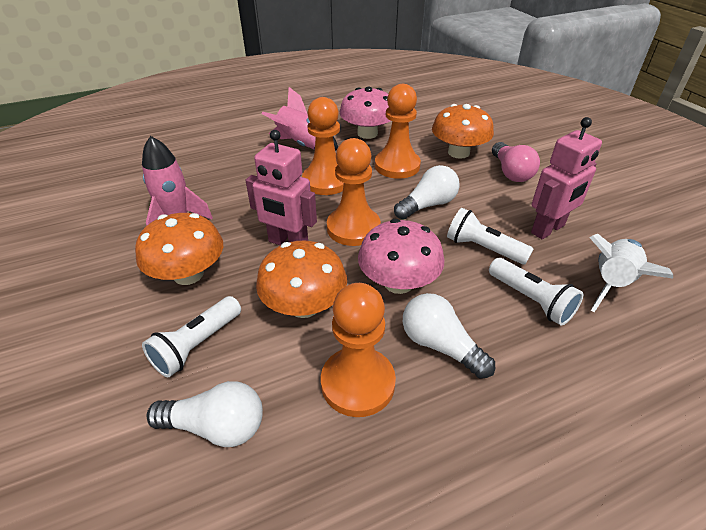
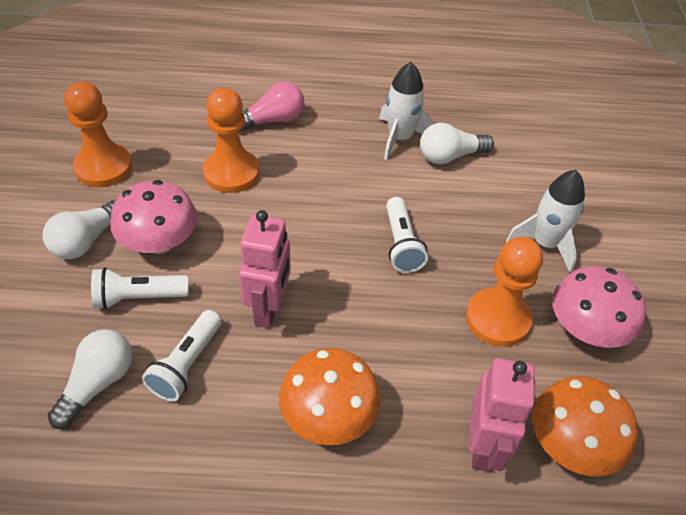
orange mushroom: 3 -> 2
orange pawn: 4 -> 3
pink rocket: 2 -> 0
white rocket: 1 -> 2

